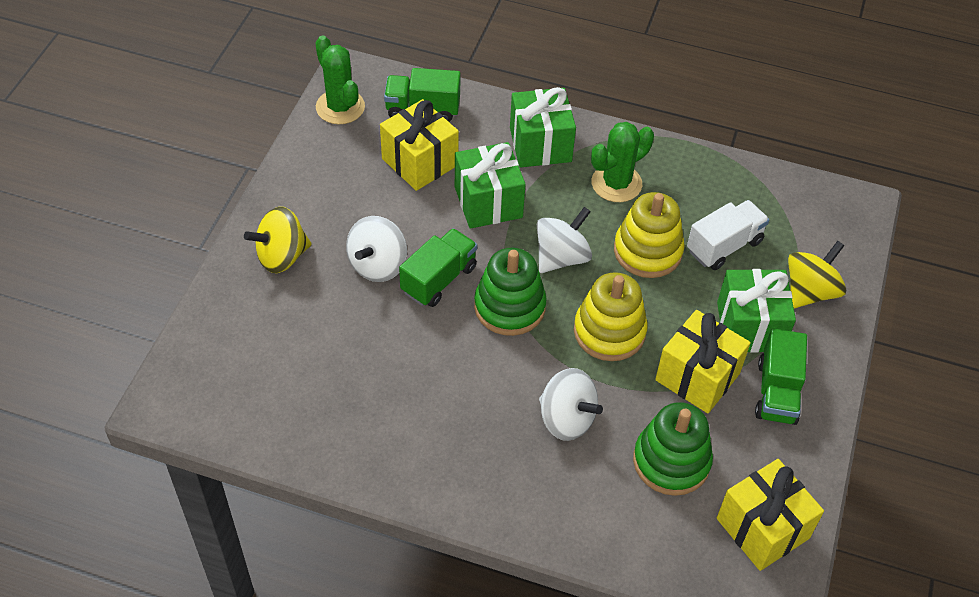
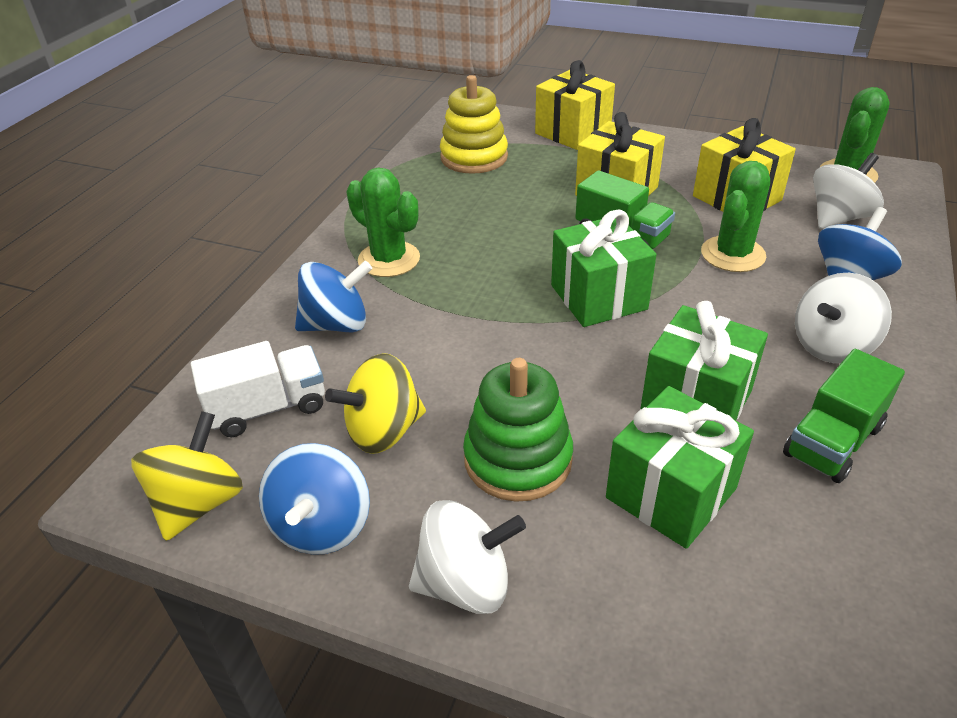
blue spinning top: 0 -> 3
green cactus: 2 -> 3
green stacking toy: 2 -> 1
green truck: 3 -> 2
yellow stacking toy: 2 -> 1

